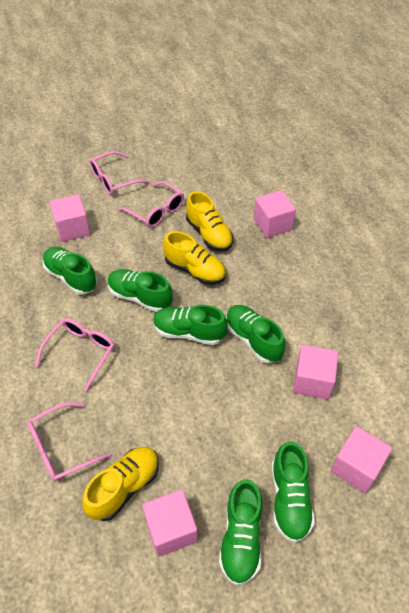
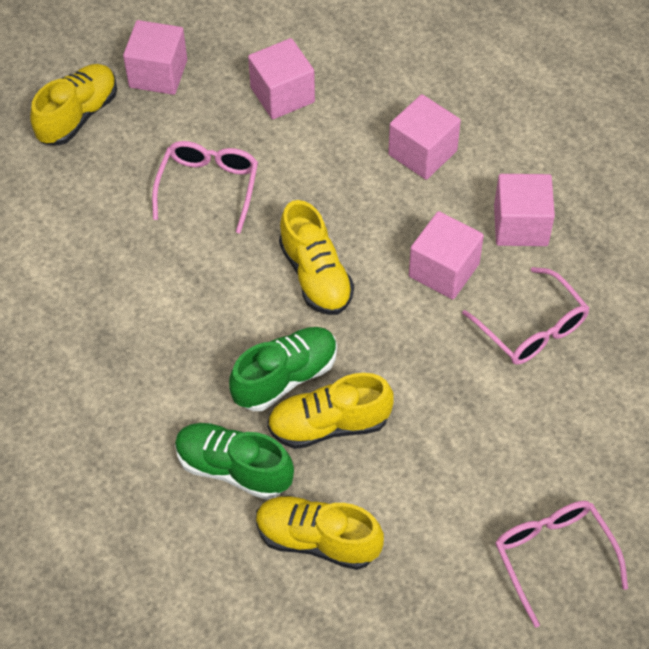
green shoe: 6 -> 2
pink glasses: 4 -> 3
yellow shoe: 3 -> 4

